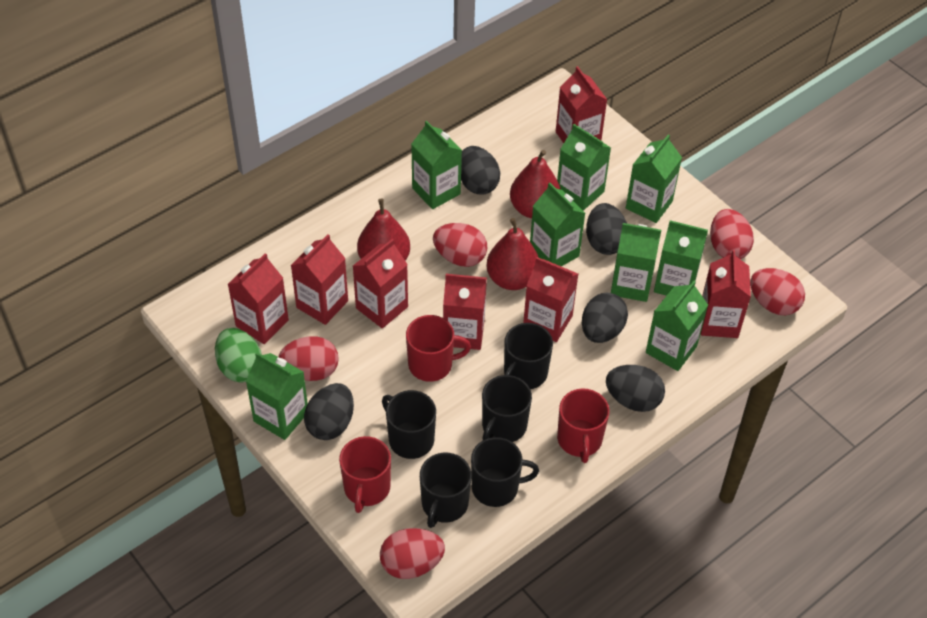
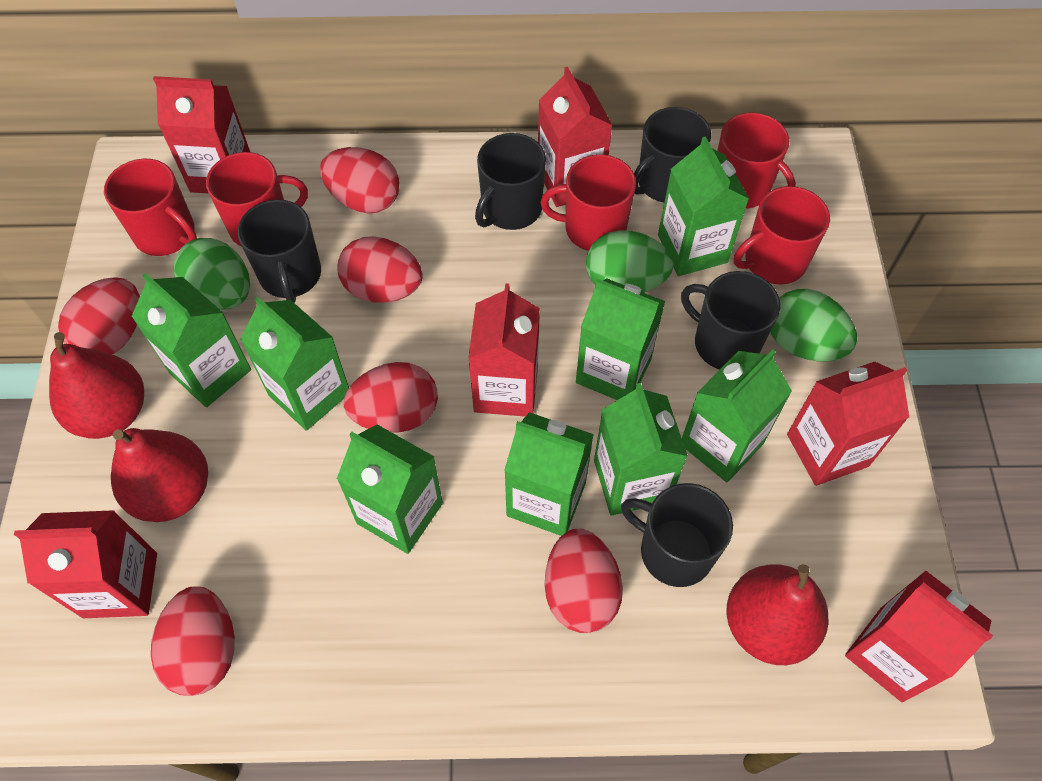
black egg: 5 -> 0
green egg: 1 -> 3
red carton: 7 -> 6
red egg: 5 -> 6
red mug: 3 -> 5

